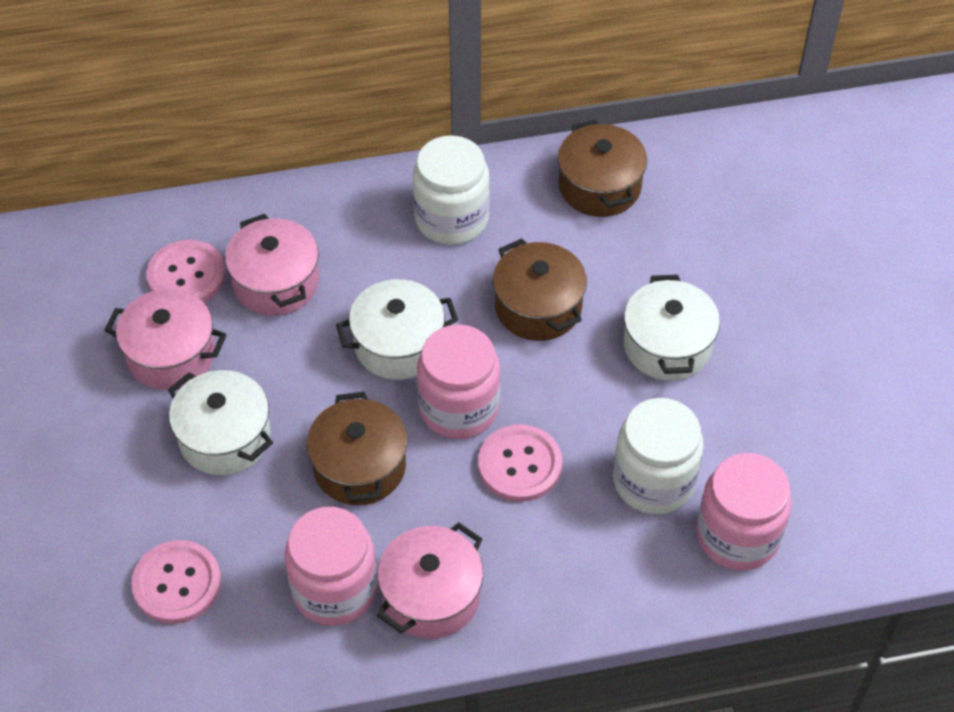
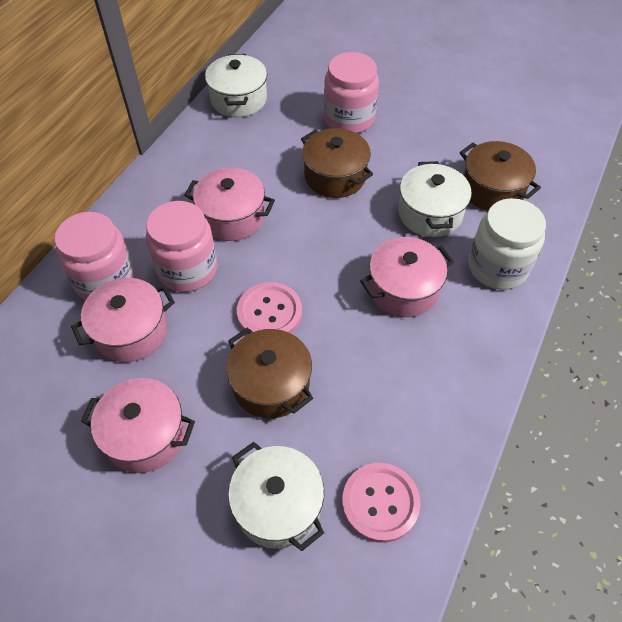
pink button: 3 -> 2
pink pot: 3 -> 4
white jar: 2 -> 1

